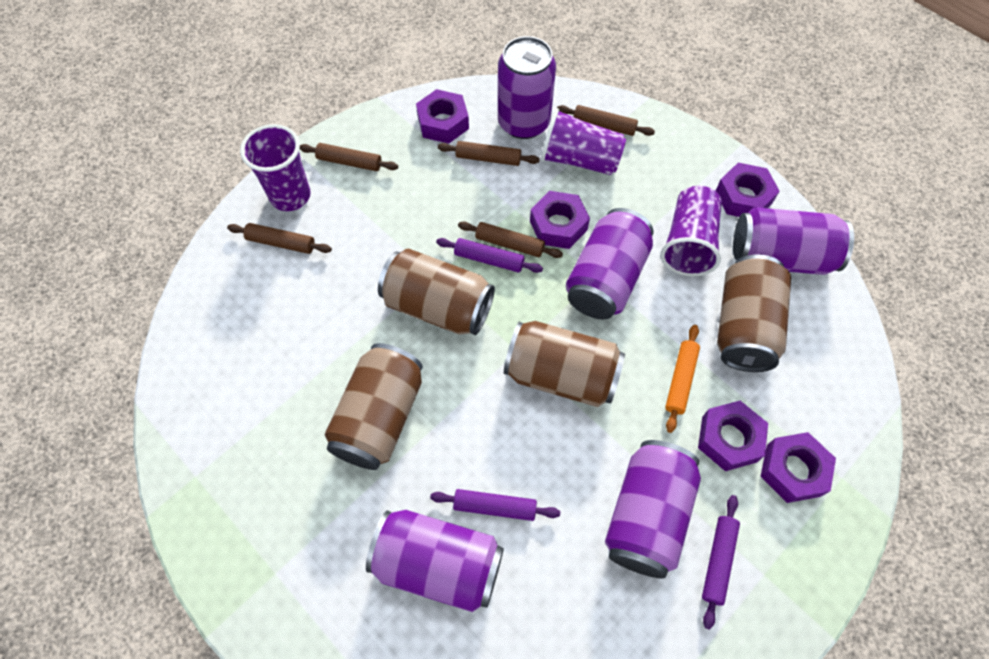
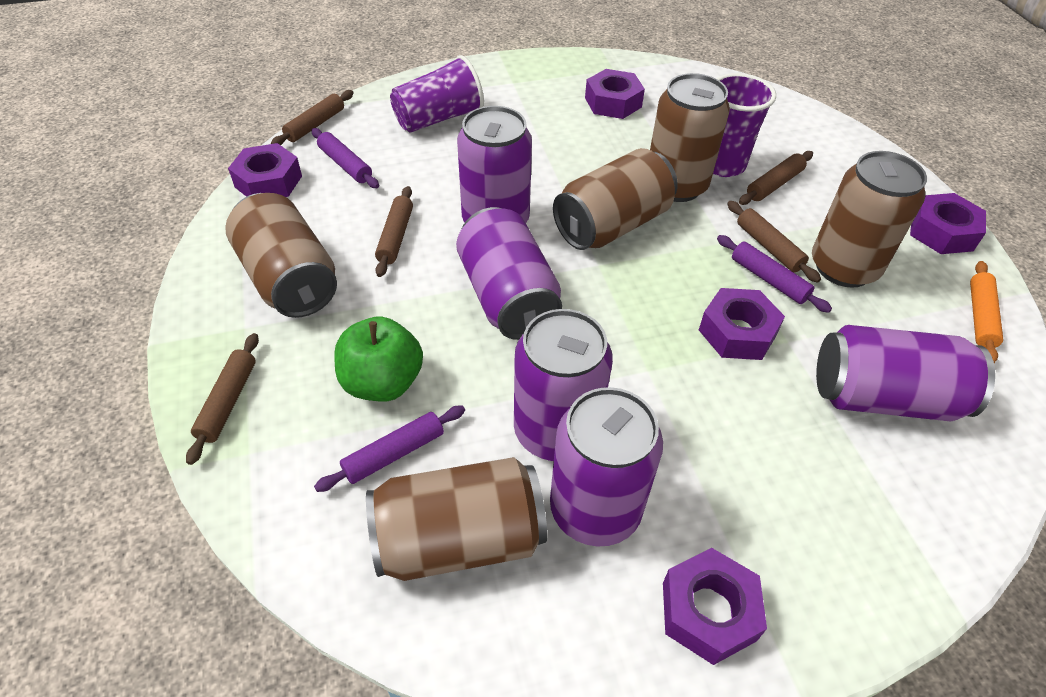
brown can: 4 -> 5
green apple: 0 -> 1
purple cup: 3 -> 2

